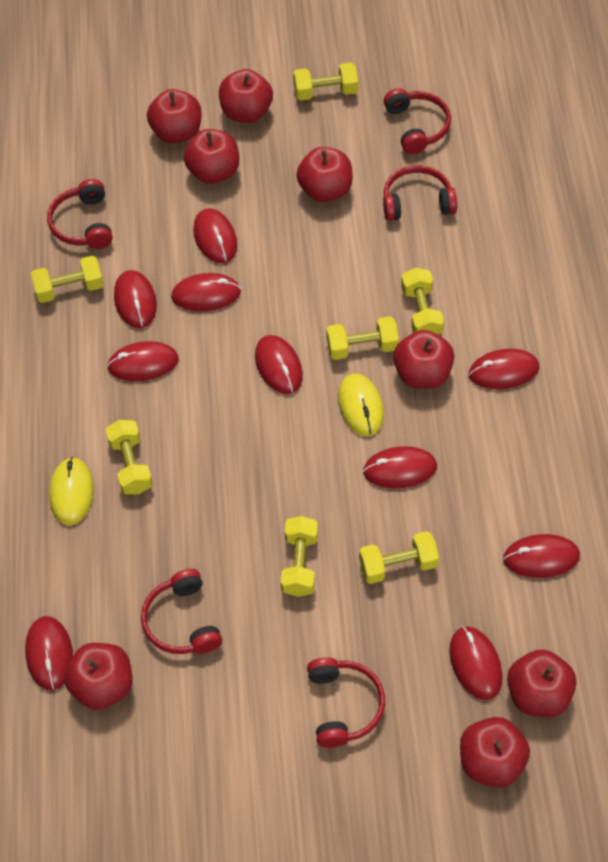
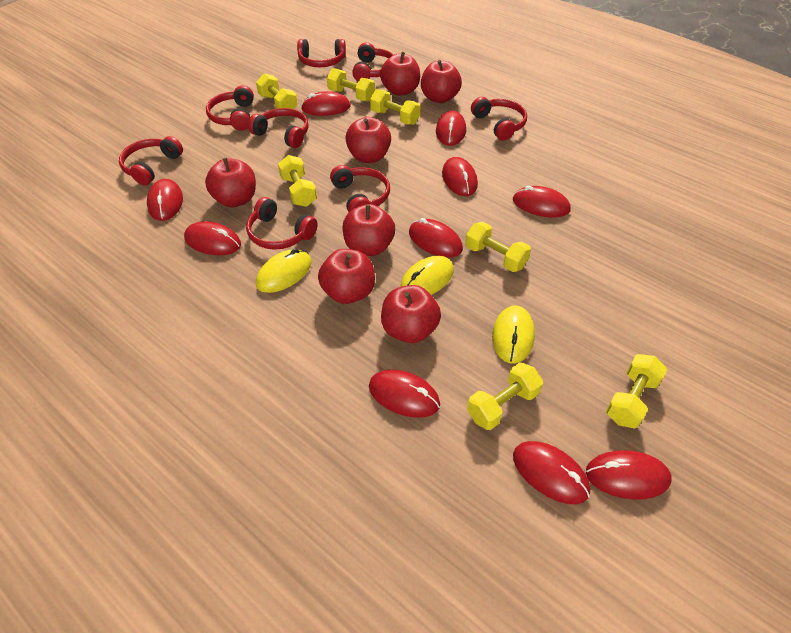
red apple: 8 -> 7
red headphones: 5 -> 8
yellow mouse: 2 -> 3

